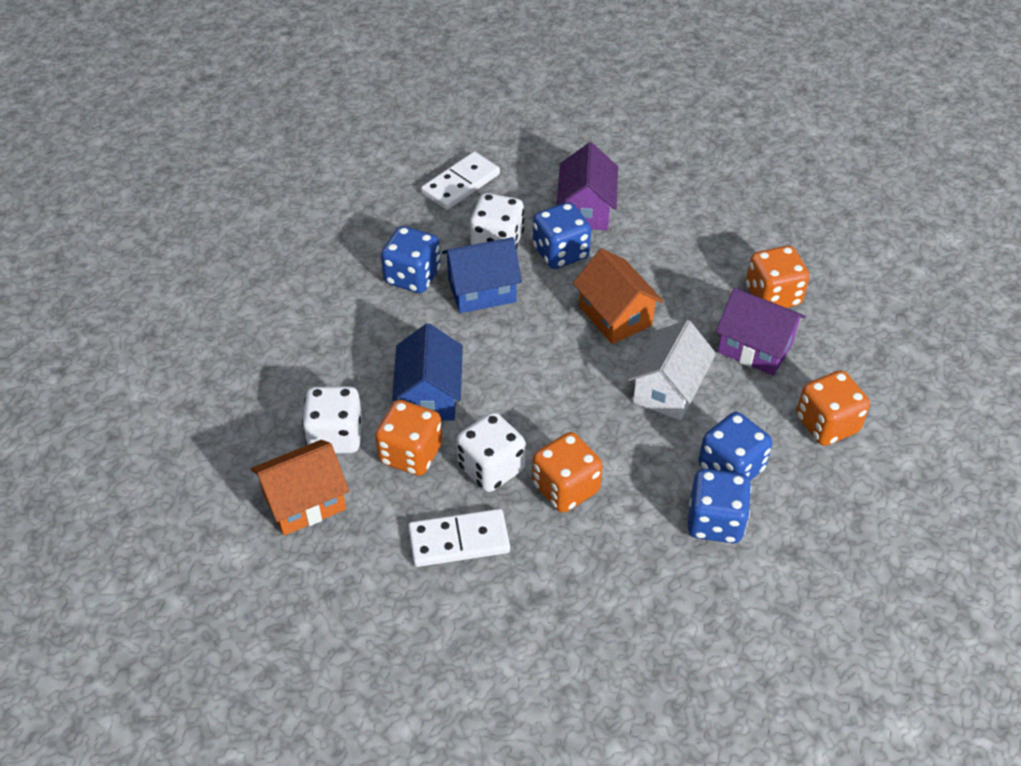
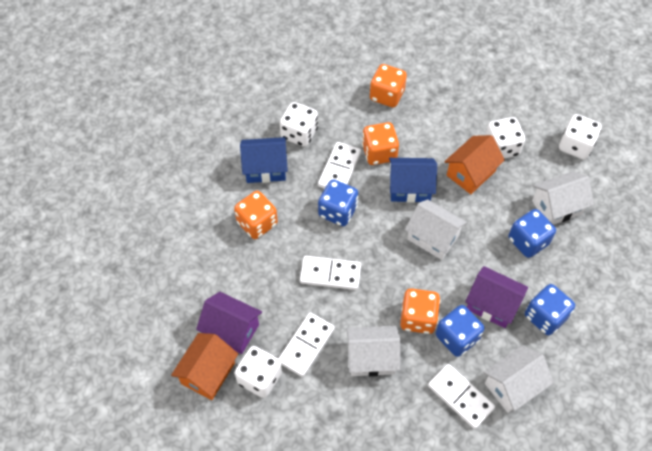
white dice: 3 -> 4
white domino: 2 -> 4
white house: 1 -> 4

